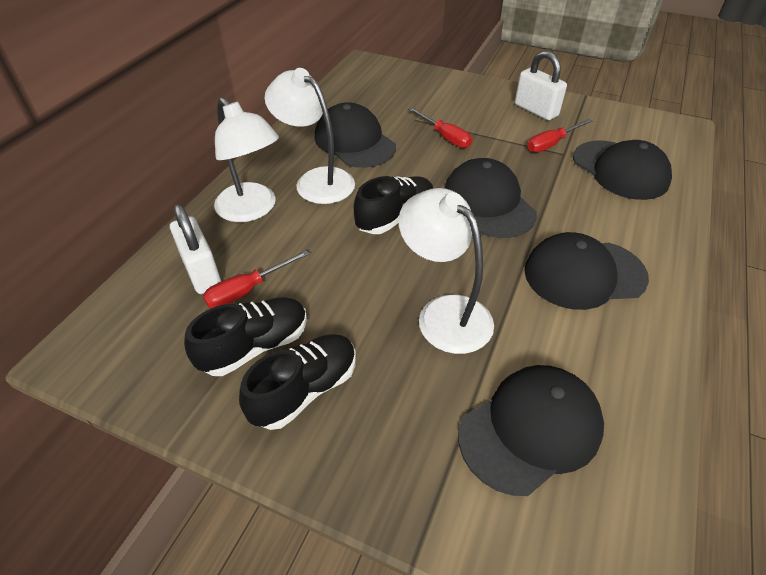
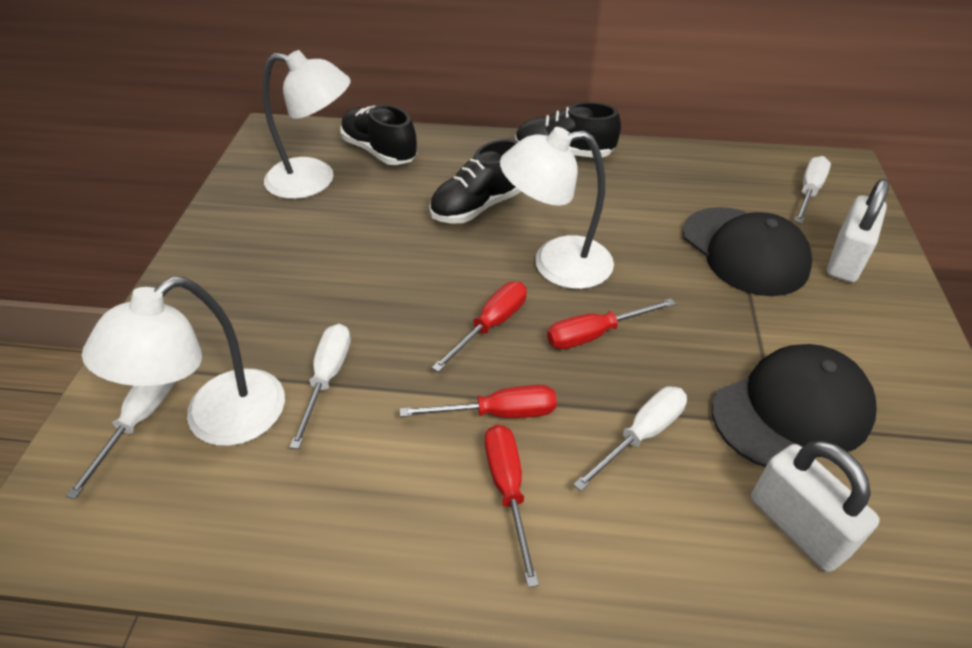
black cap: 5 -> 2
red screwdriver: 3 -> 4
white screwdriver: 0 -> 4

